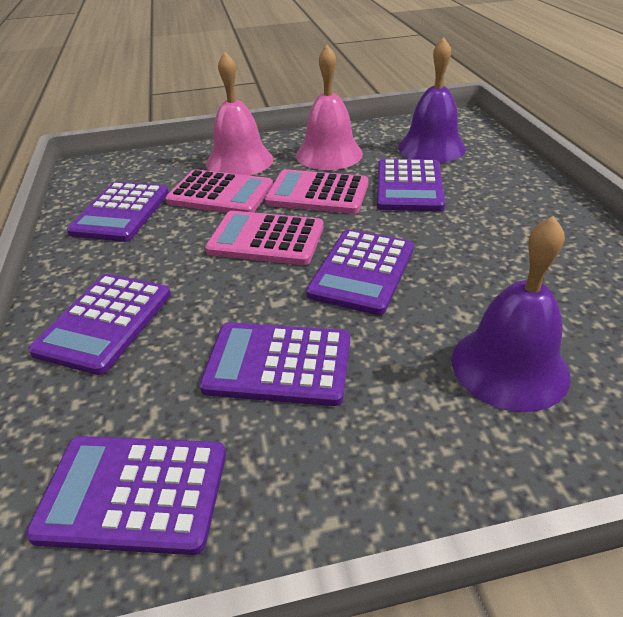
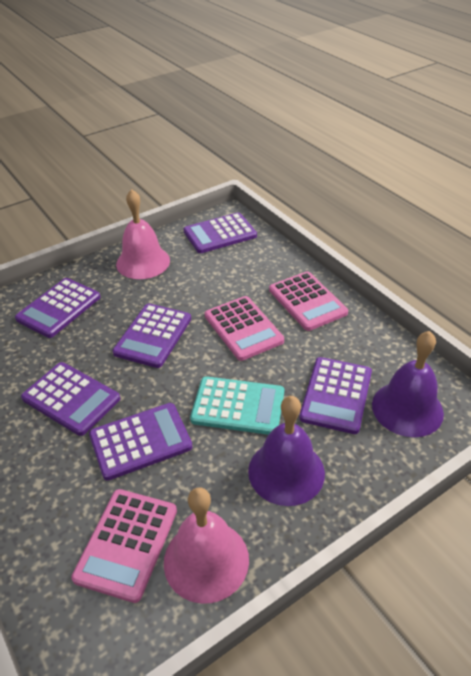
turquoise calculator: 0 -> 1

